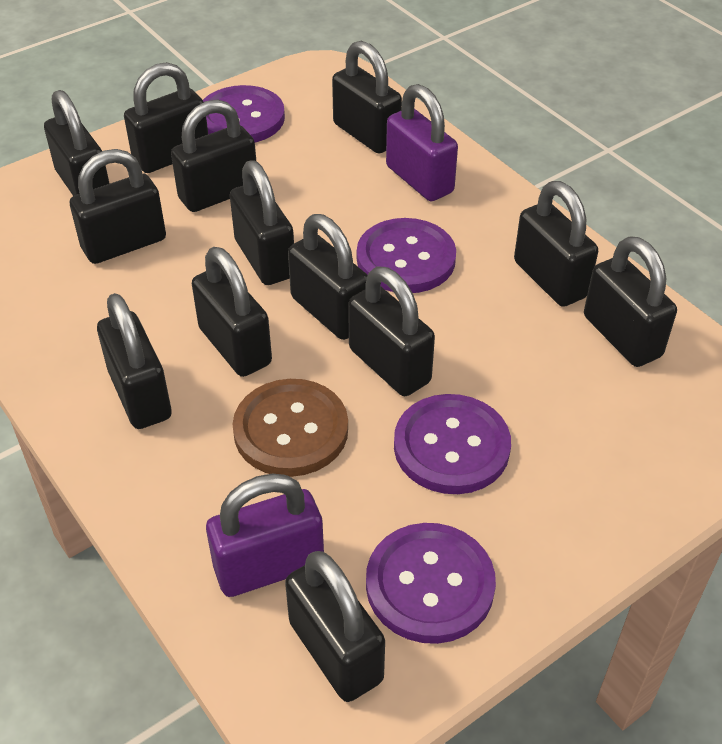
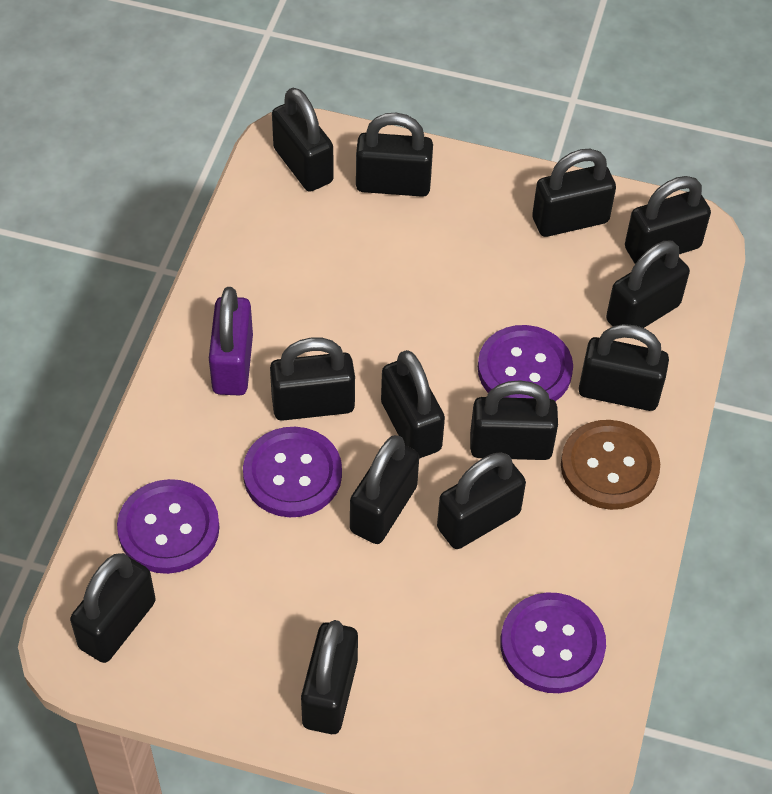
purple padlock: 2 -> 1

